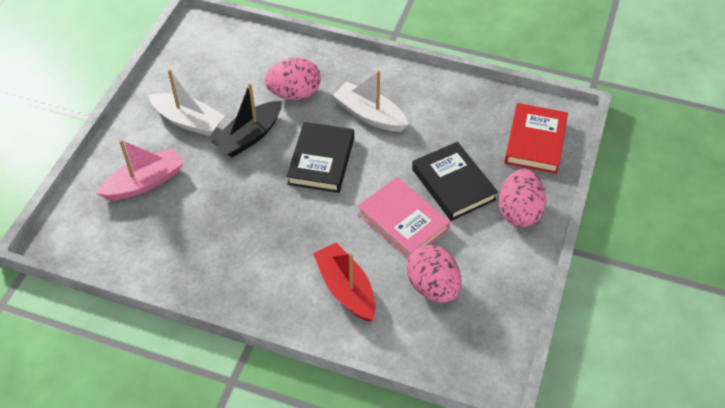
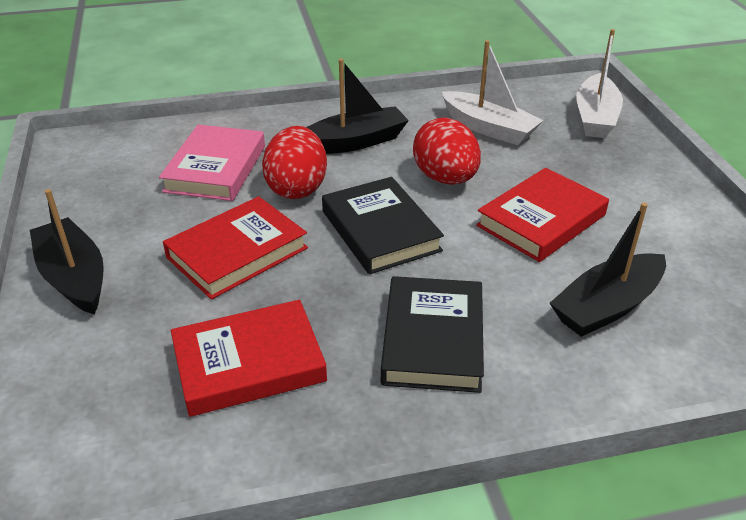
black boat: 1 -> 3
pink boat: 1 -> 0
pink egg: 3 -> 0
red boat: 1 -> 0
red book: 1 -> 3
red egg: 0 -> 2

